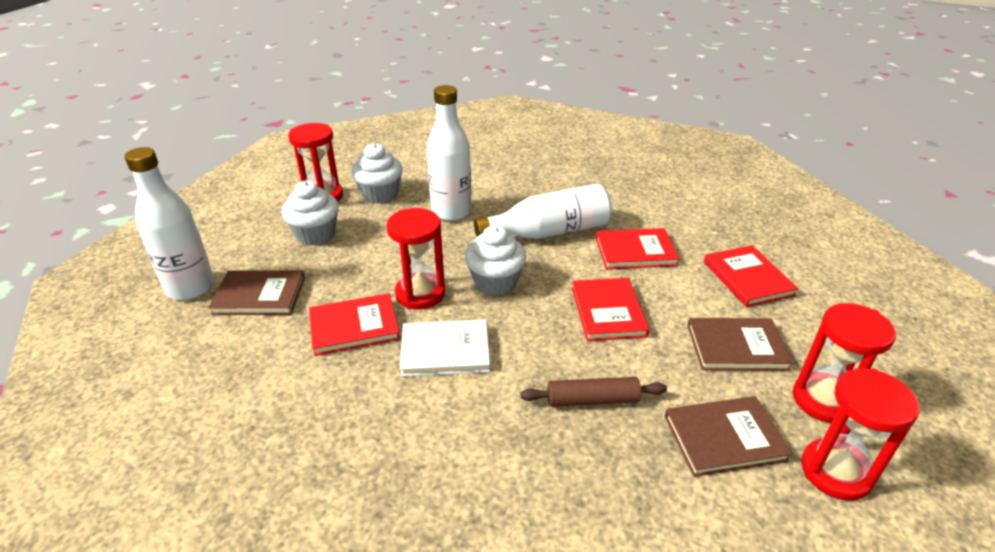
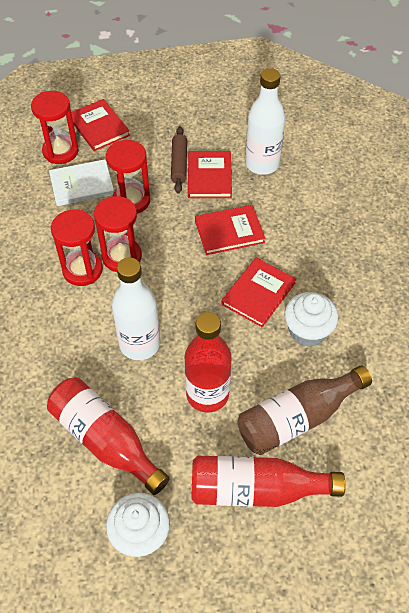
brown book: 3 -> 0
brown bottle: 0 -> 1
red bottle: 0 -> 3
white bottle: 3 -> 2
white cupcake: 3 -> 2

